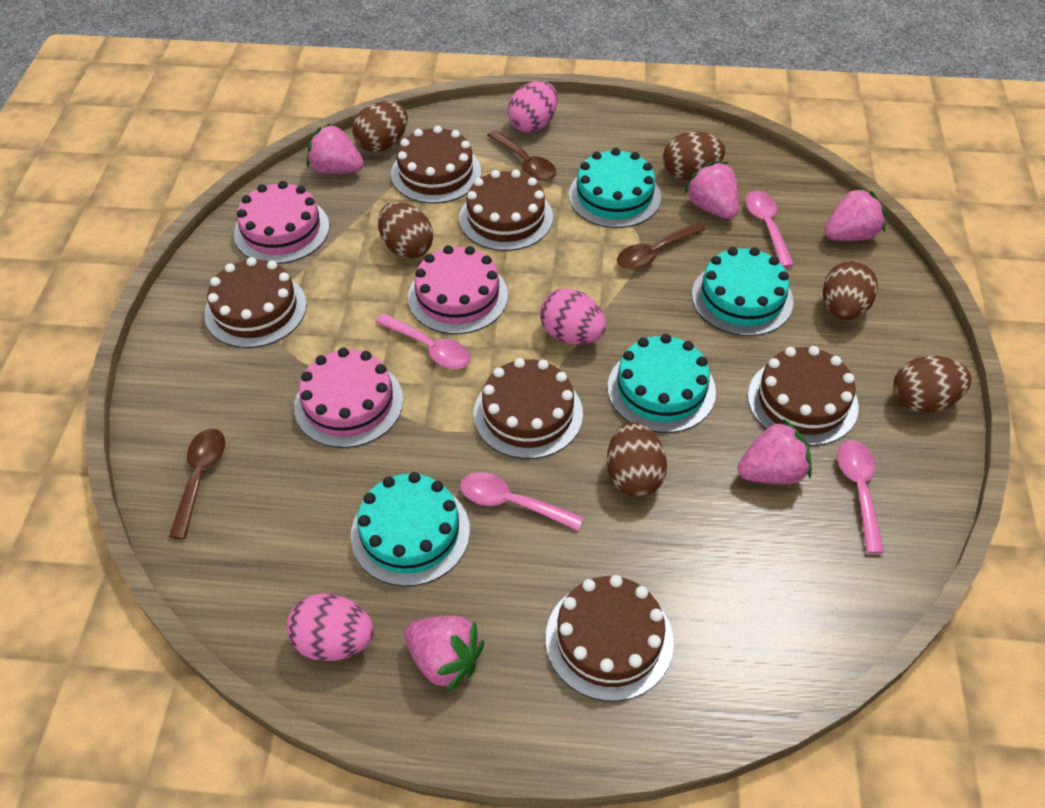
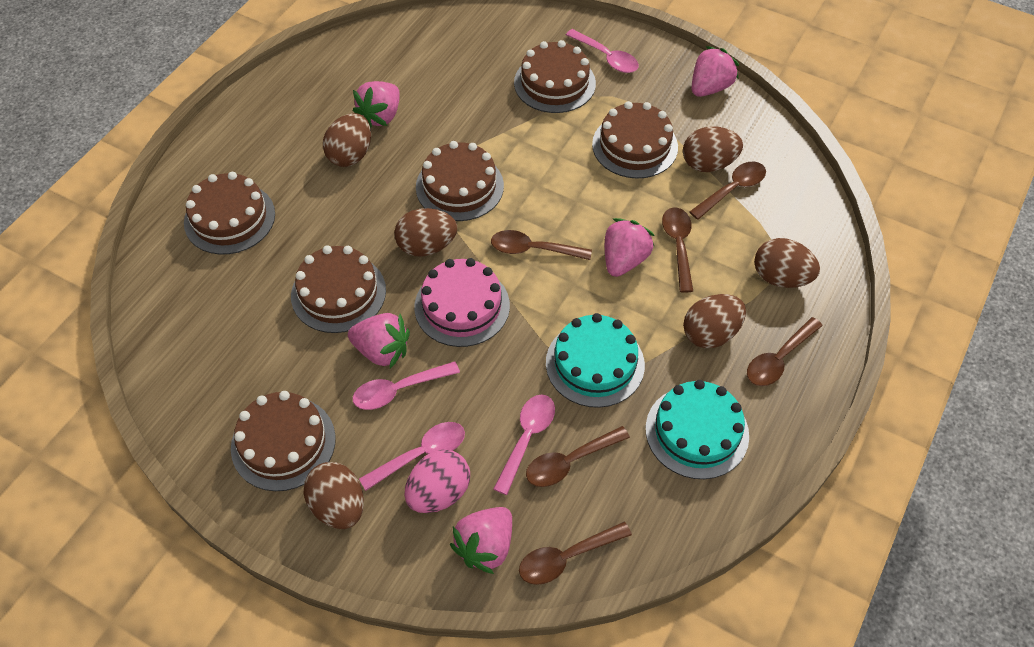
brown spoon: 3 -> 6
pink cake: 3 -> 1
pink egg: 3 -> 1
turquoise cake: 4 -> 2

